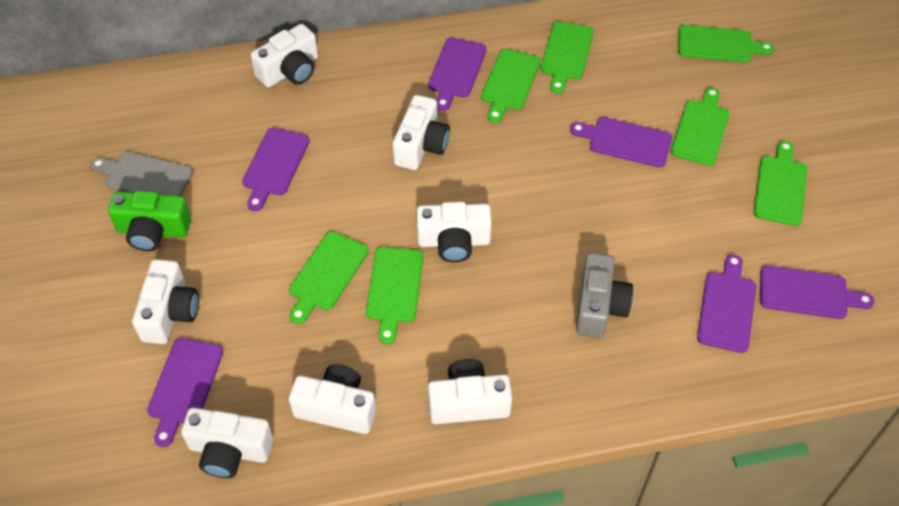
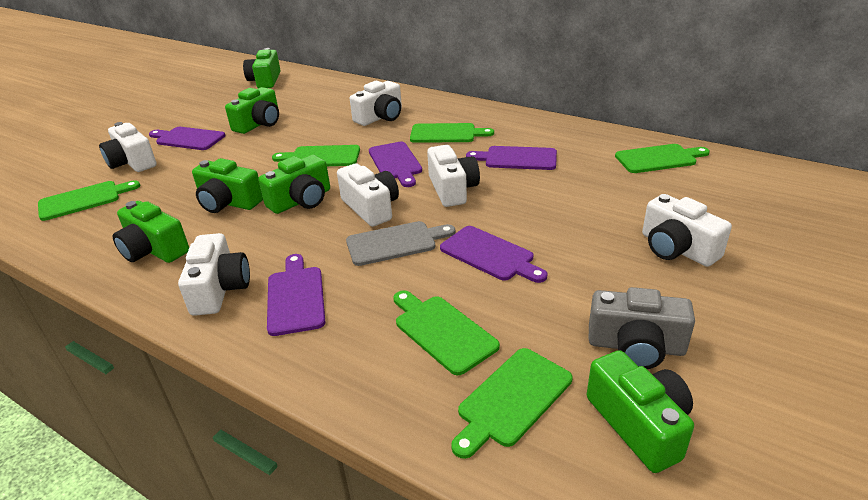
green camera: 1 -> 6
green cutting board: 7 -> 6
purple cutting board: 6 -> 5
white camera: 7 -> 6

